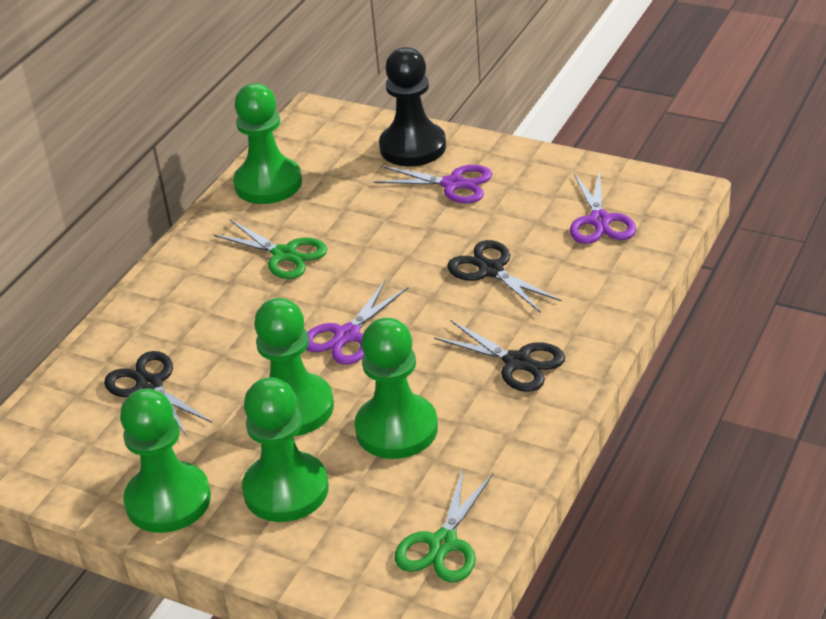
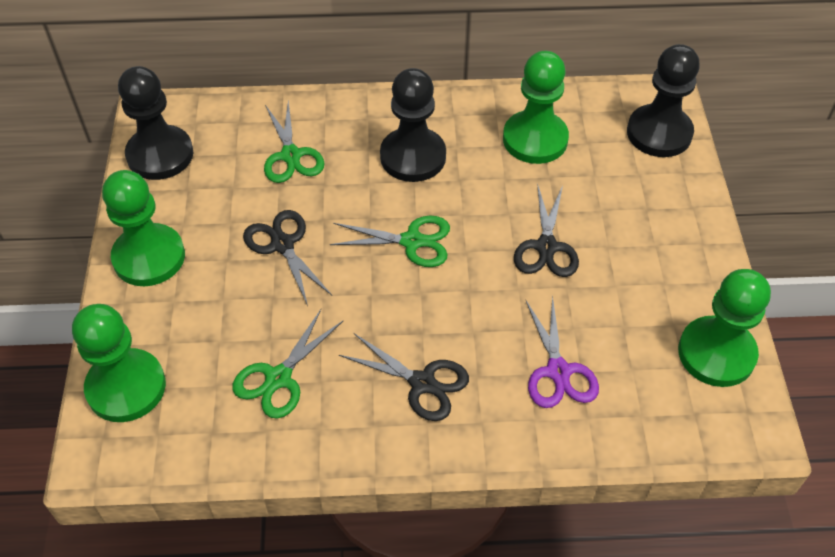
black pawn: 1 -> 3
green pawn: 5 -> 4
green scissors: 2 -> 3
purple scissors: 3 -> 1

